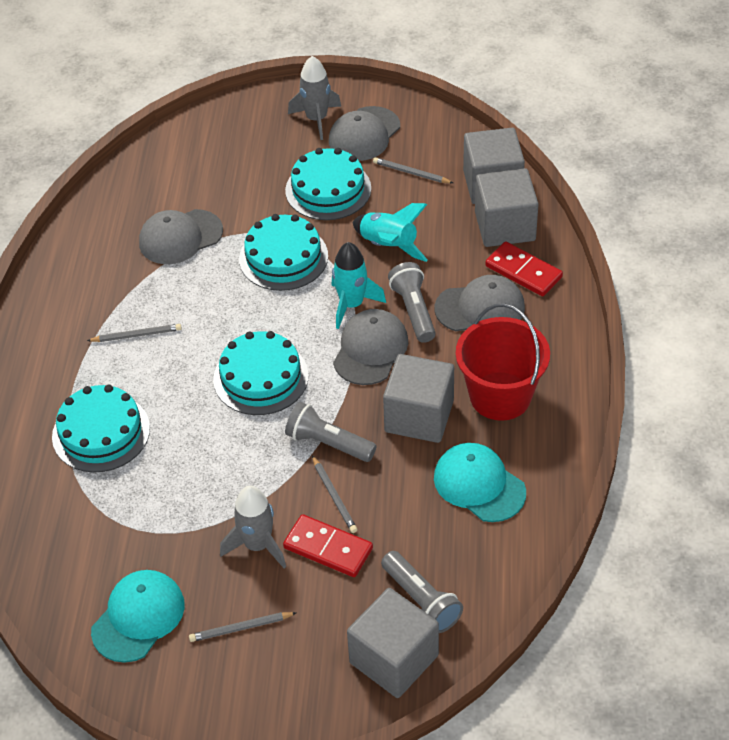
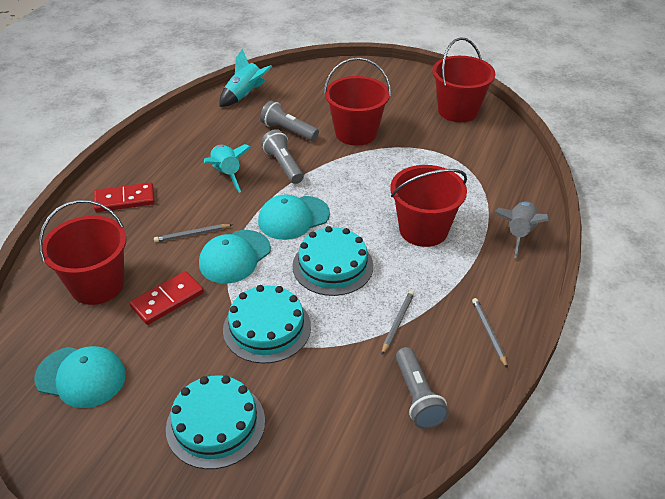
grey cap: 4 -> 0
grey cube: 4 -> 0
grey pencil: 4 -> 3
grey rocket: 2 -> 1
red bucket: 1 -> 4
turquoise cake: 4 -> 3
turquoise cap: 2 -> 3

